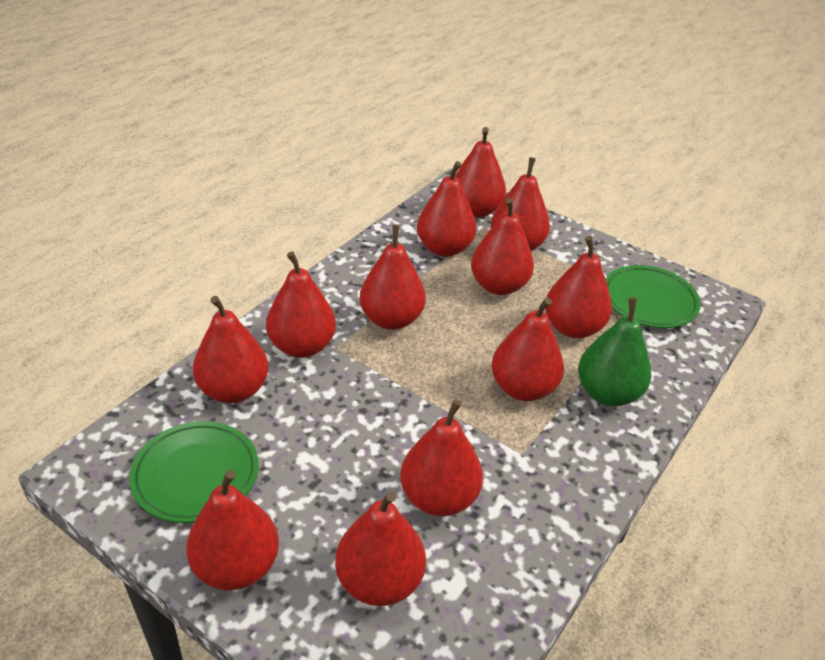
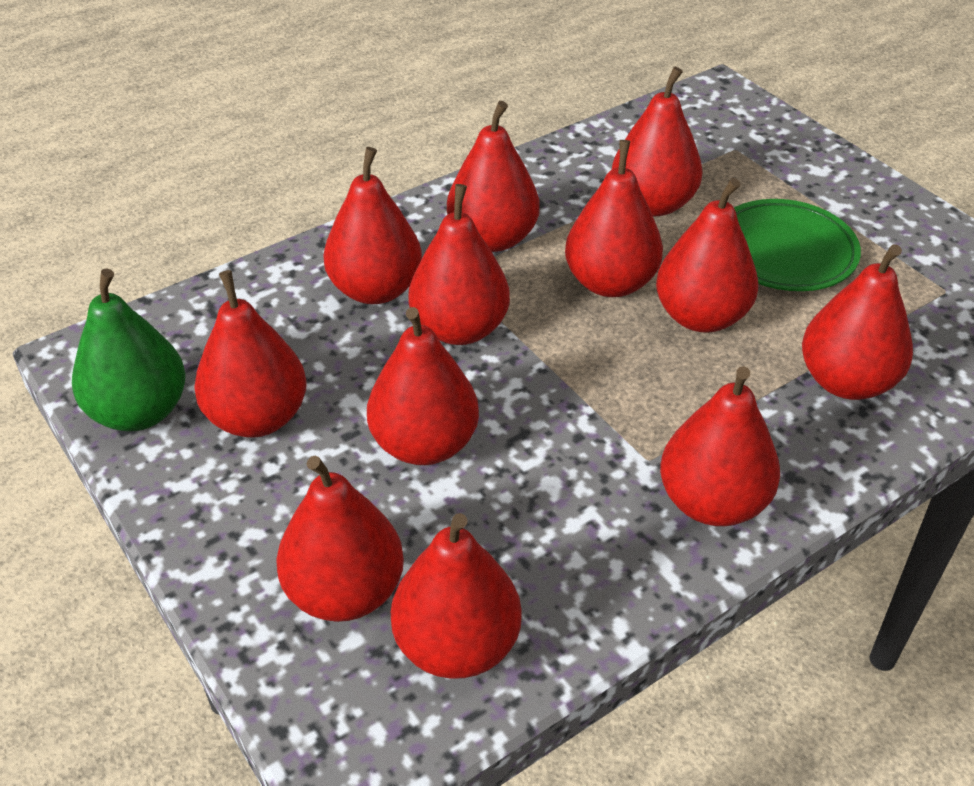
green plate: 2 -> 1

